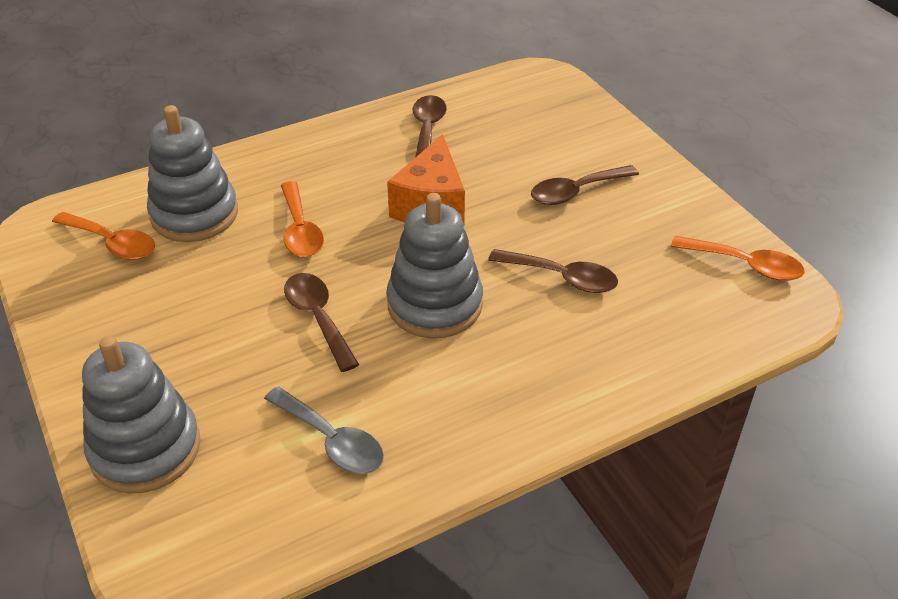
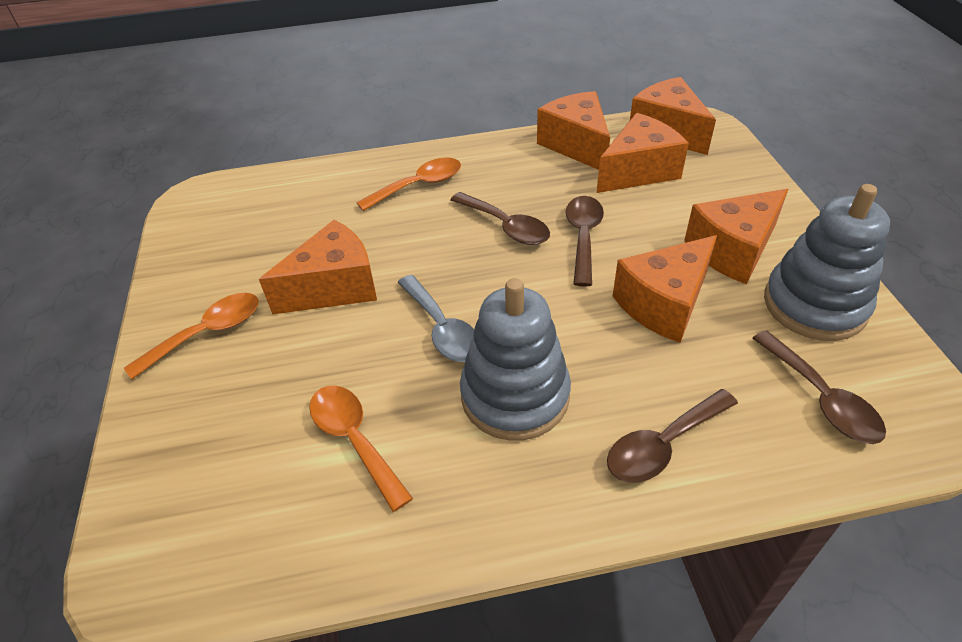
grey stacking toy: 3 -> 2
orange cheese: 1 -> 6

